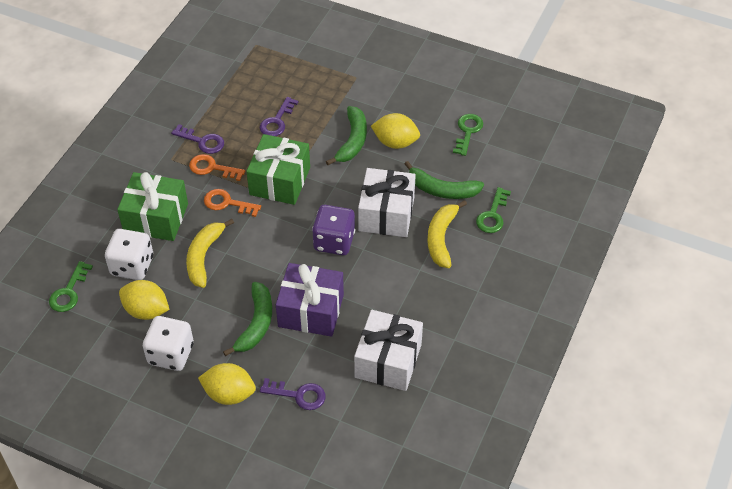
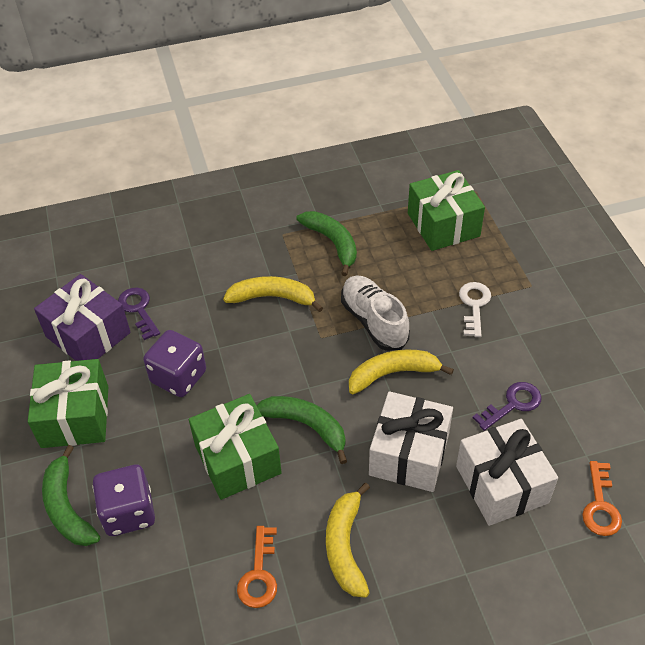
green gift: 2 -> 3
green key: 3 -> 0
purple dice: 1 -> 2
purple key: 3 -> 2
white dice: 2 -> 0
white key: 0 -> 1
white shoe: 0 -> 1
yellow banana: 2 -> 3
yellow lemon: 3 -> 0

